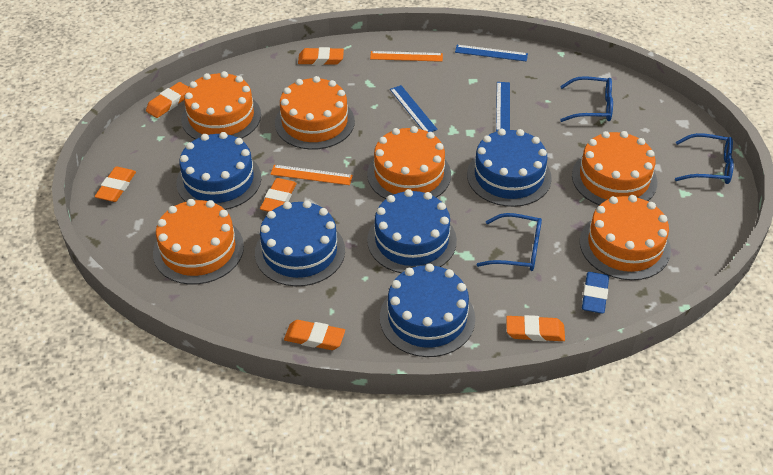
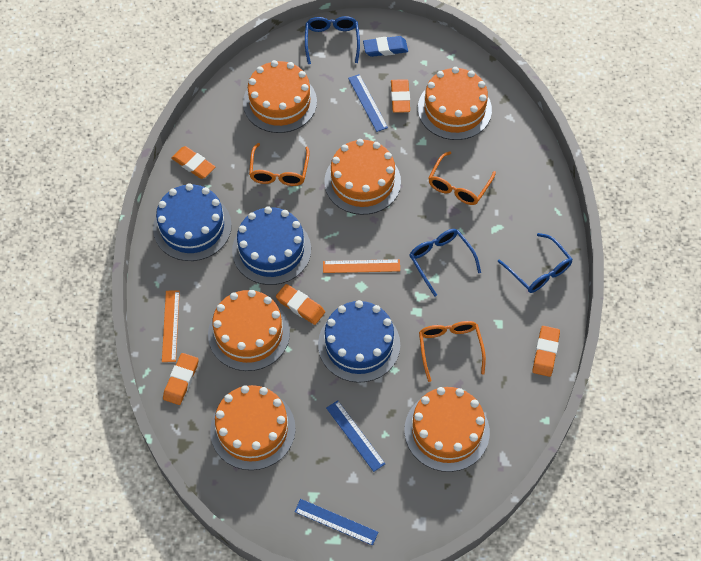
blue cake: 5 -> 3
orange eraser: 6 -> 5
orange glasses: 0 -> 3

